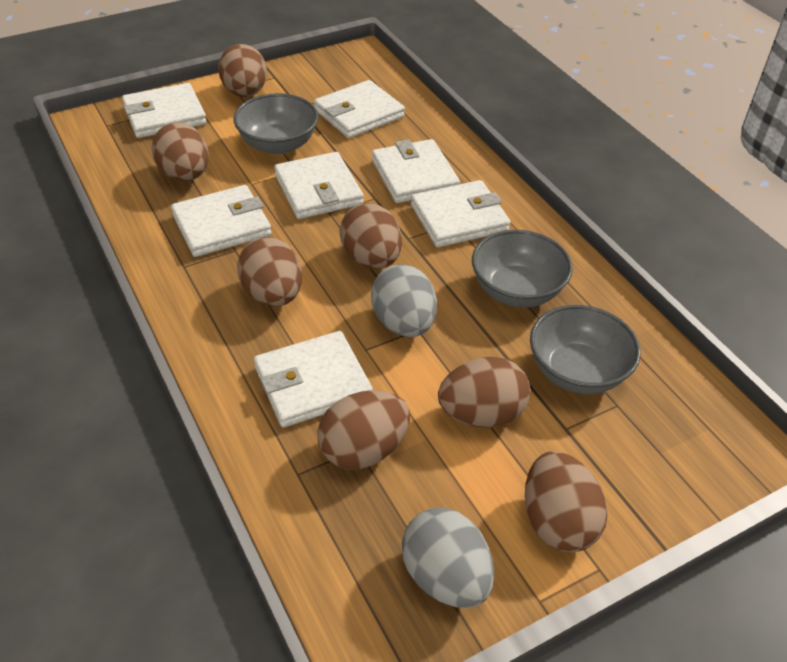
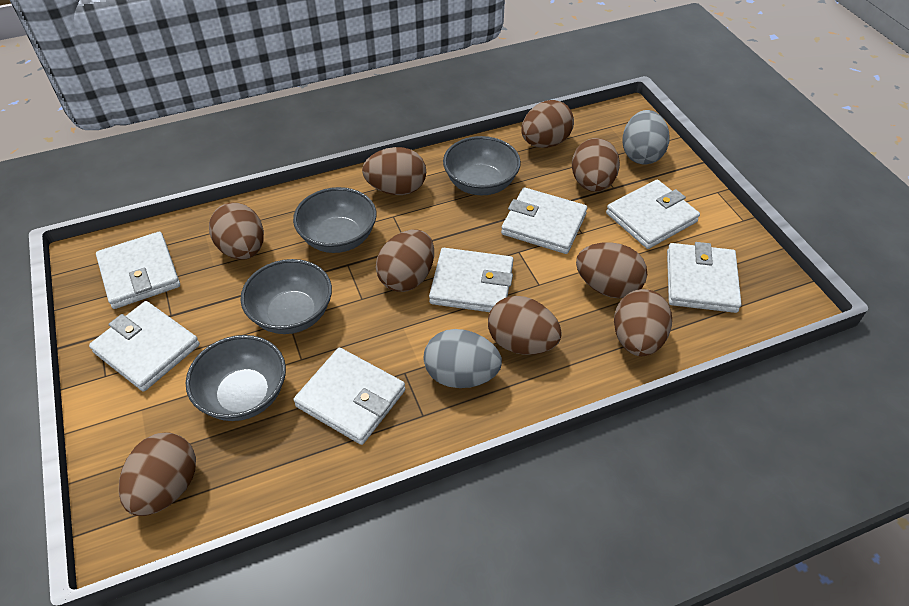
brown egg: 7 -> 9
grey bowl: 3 -> 4

